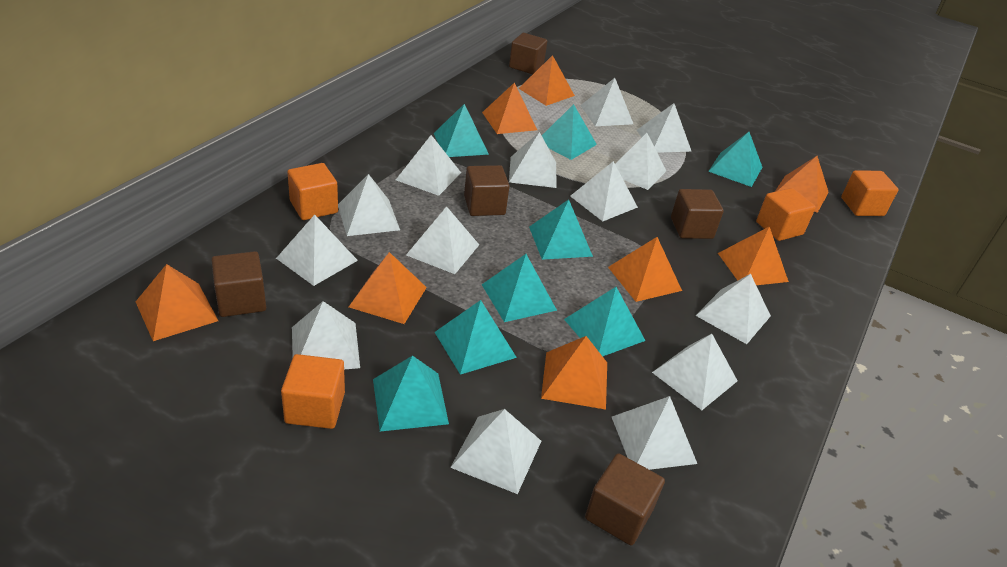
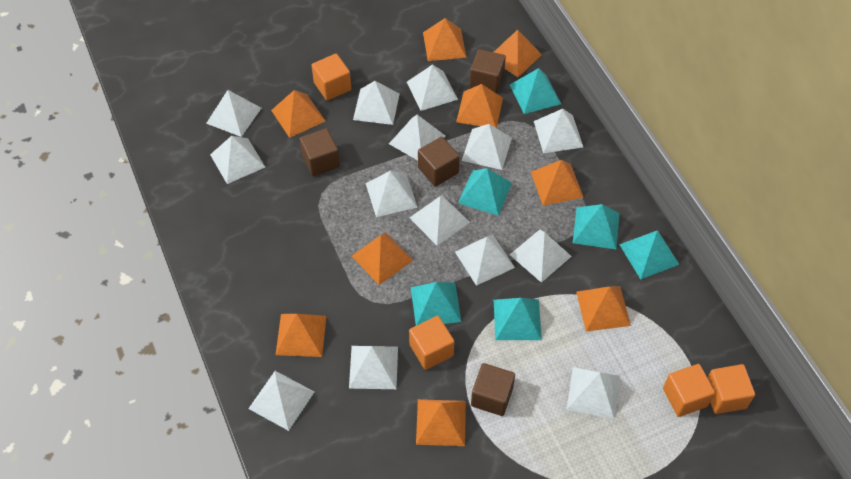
brown cube: 5 -> 4
orange pyramid: 8 -> 9
turquoise pyramid: 8 -> 6

